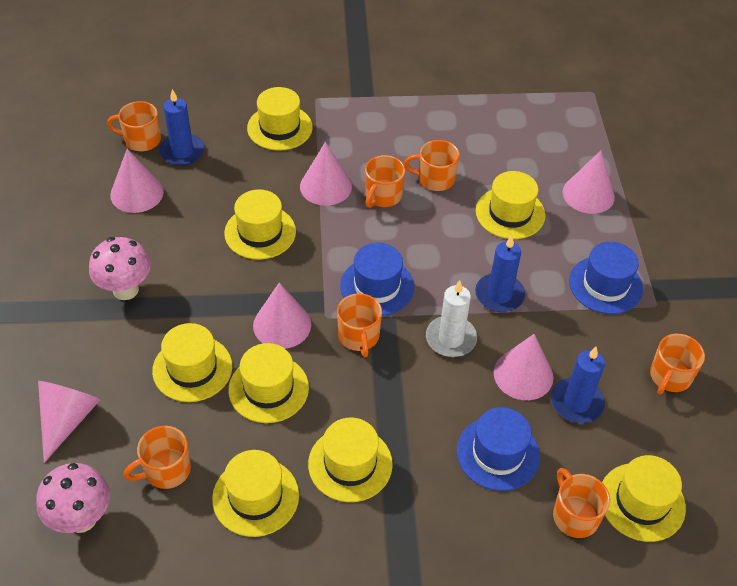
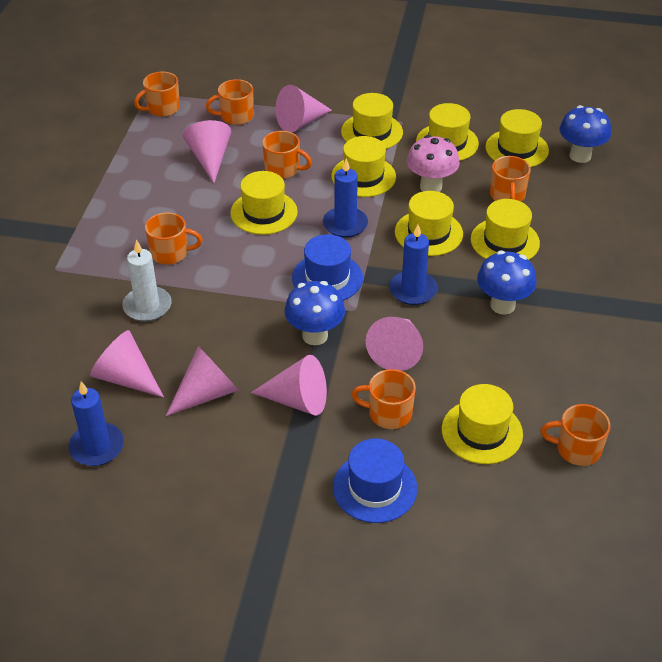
blue hat: 3 -> 2
blue mushroom: 0 -> 3
pink mushroom: 2 -> 1

